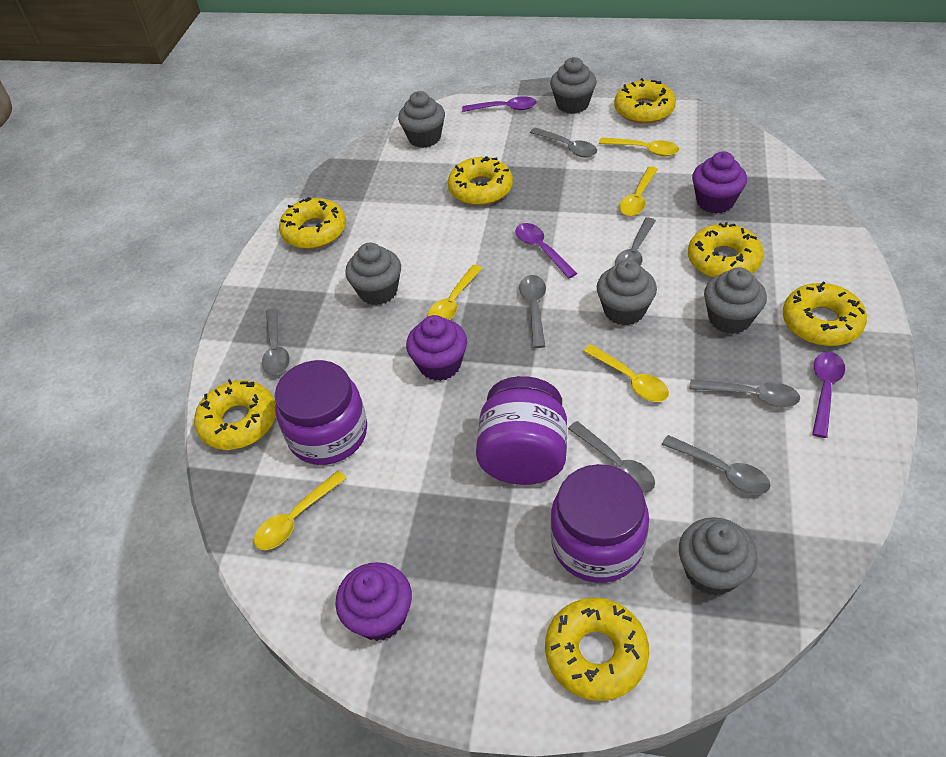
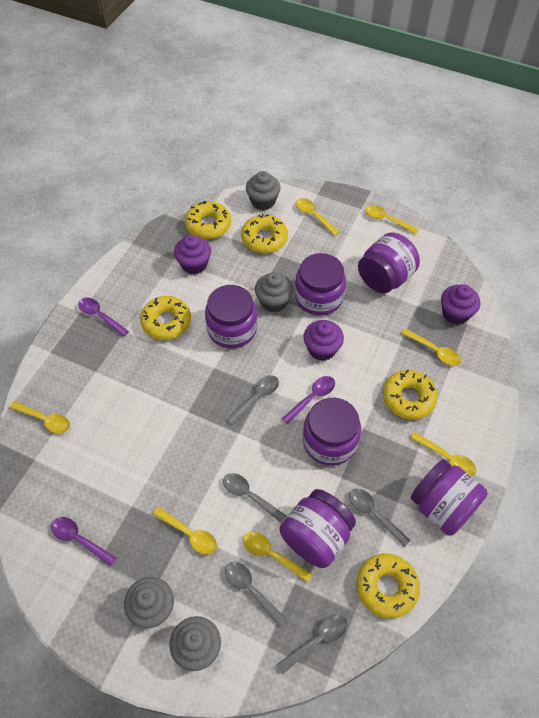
grey cupcake: 6 -> 4
grey spoon: 7 -> 5
purple jar: 3 -> 6
yellow donut: 7 -> 5
yellow spoon: 5 -> 7

